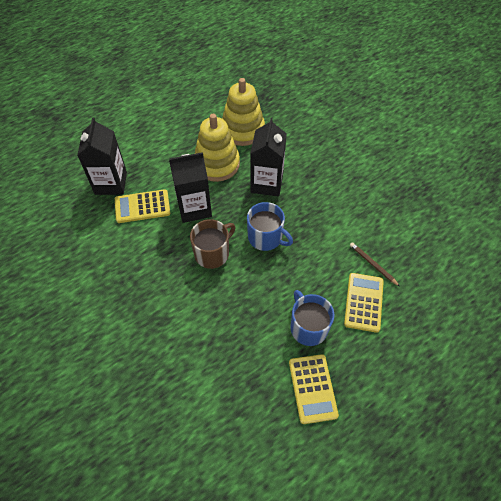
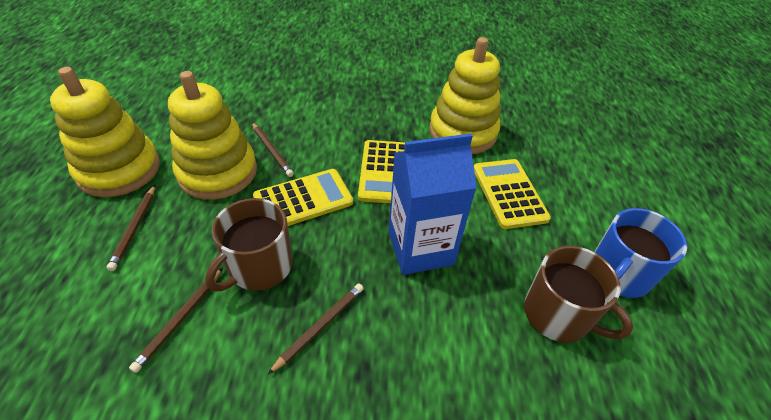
black carton: 3 -> 0
blue carton: 0 -> 1
blue mug: 2 -> 1
brown mug: 1 -> 2
brown pencil: 1 -> 4
yellow stacking toy: 2 -> 3

